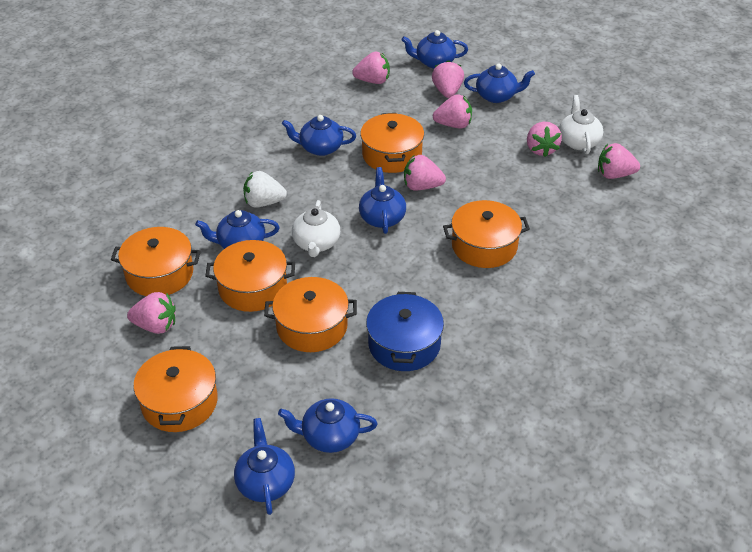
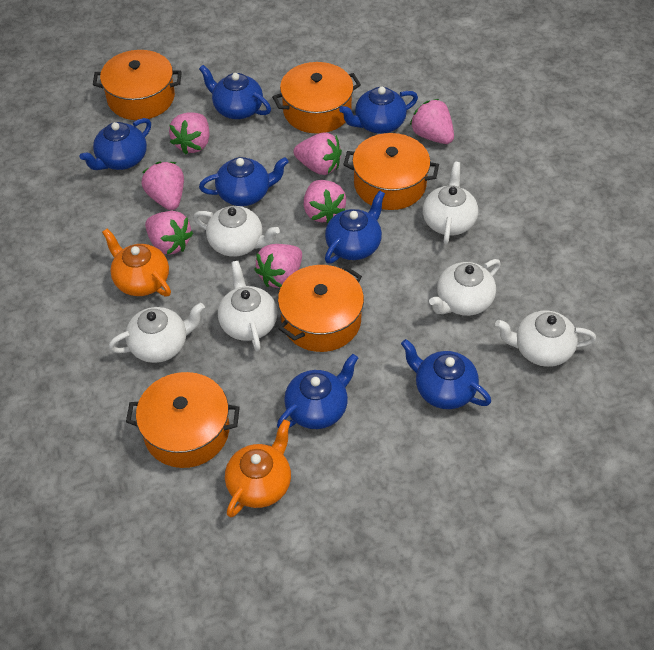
blue pot: 1 -> 0
orange pot: 6 -> 5
orange teapot: 0 -> 2
white strawberry: 1 -> 0
white teapot: 2 -> 6

